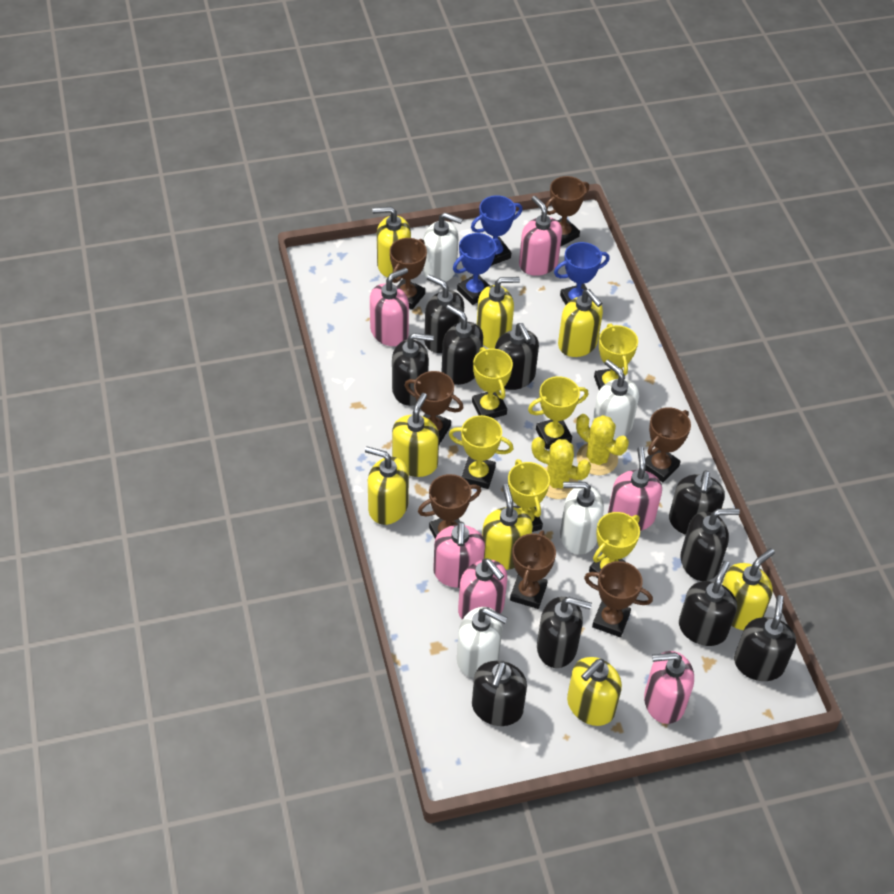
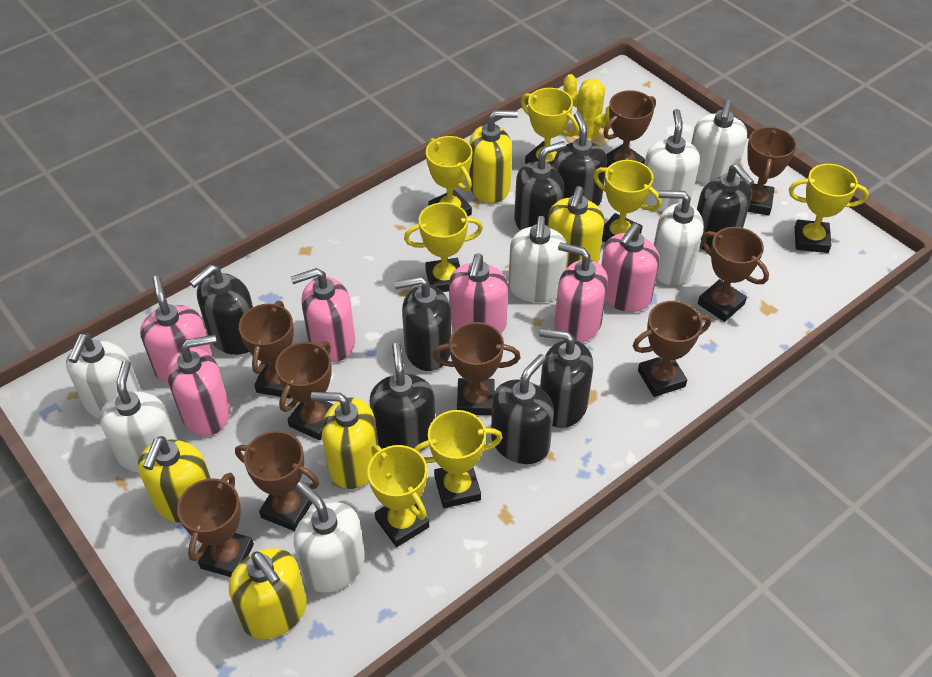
black soap dispenser: 10 -> 8
blue trophy: 3 -> 0
brown trophy: 7 -> 9
white soap dispenser: 4 -> 7
yellow cactus: 2 -> 1
yellow soap dispenser: 8 -> 5
yellow trophy: 6 -> 7

